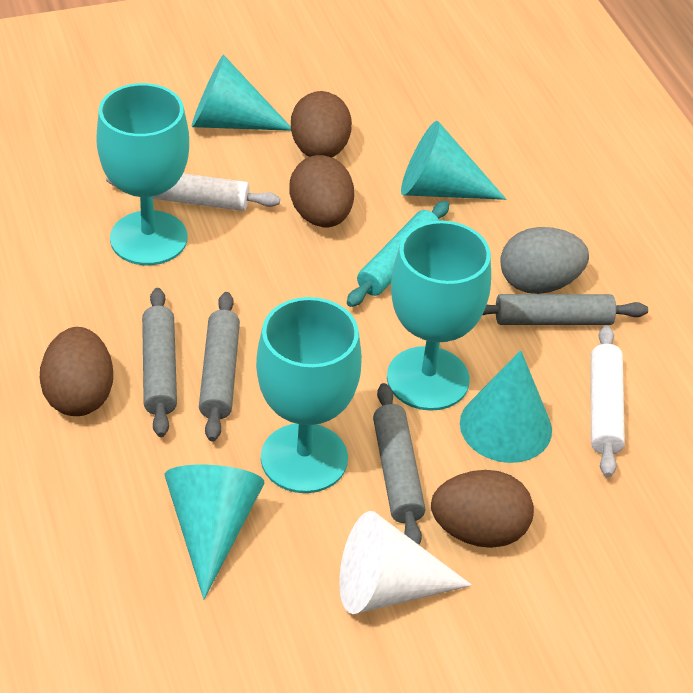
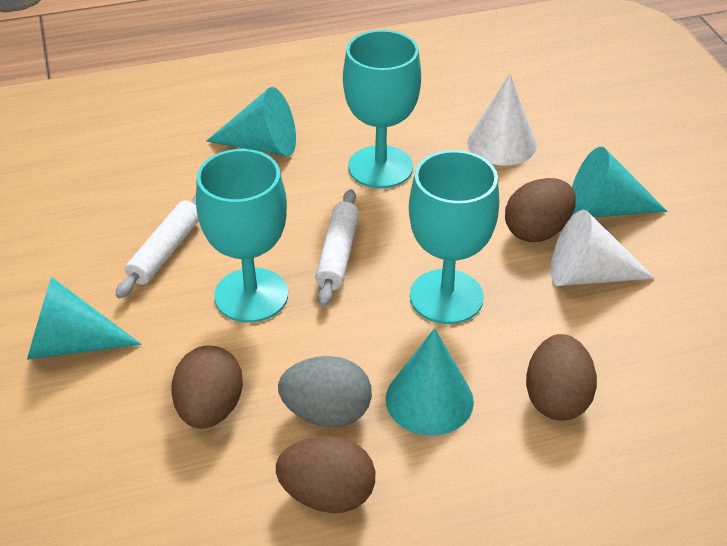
grey rolling pin: 4 -> 0
turquoise rolling pin: 1 -> 0
white cone: 1 -> 2

